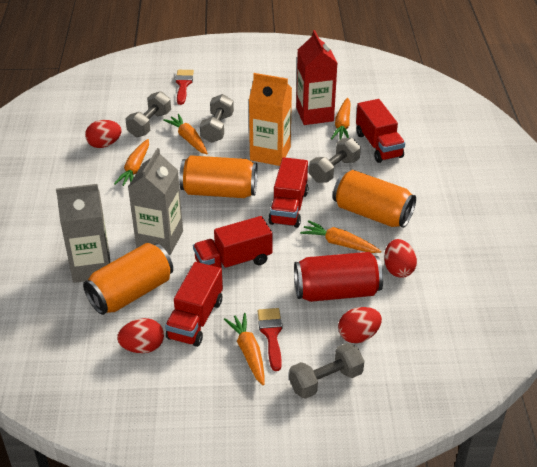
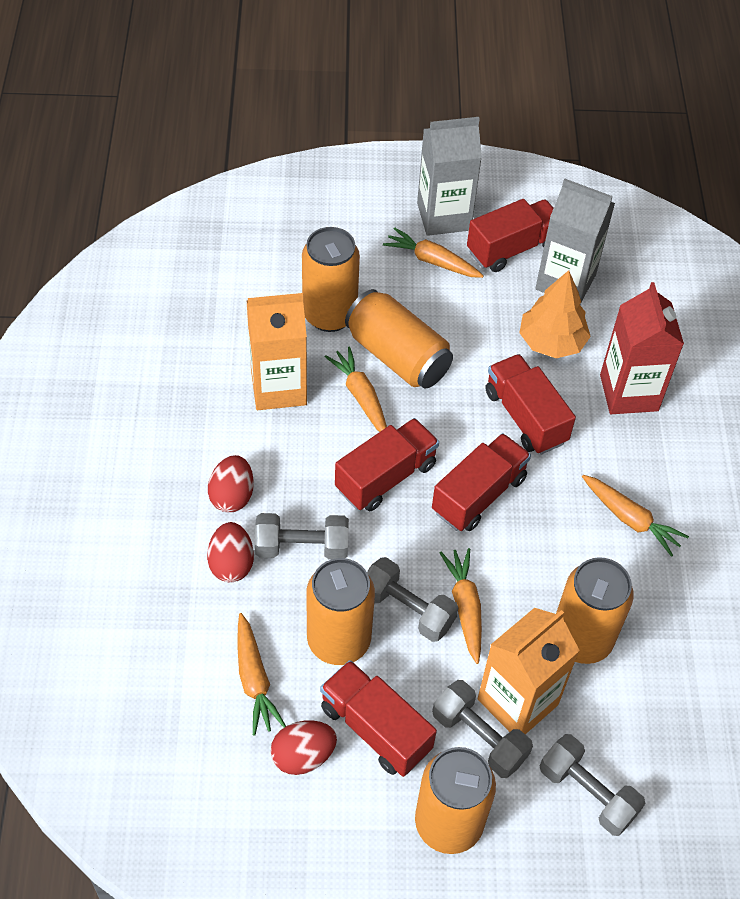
orange can: 3 -> 5
orange carton: 1 -> 2
orange tree: 0 -> 1
red brush: 2 -> 0
red can: 1 -> 0
red egg: 4 -> 3
red truck: 4 -> 5

